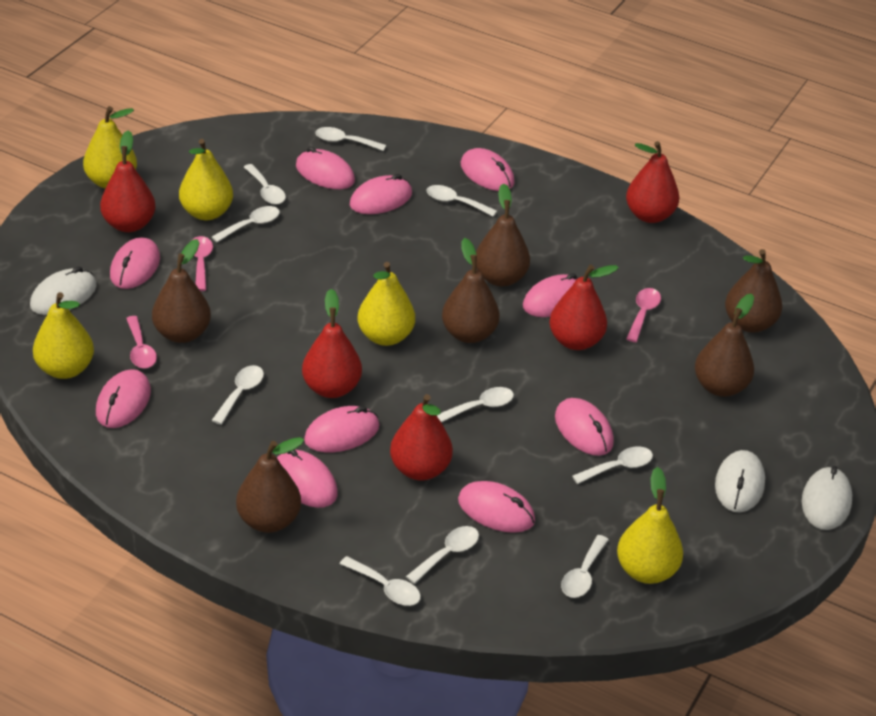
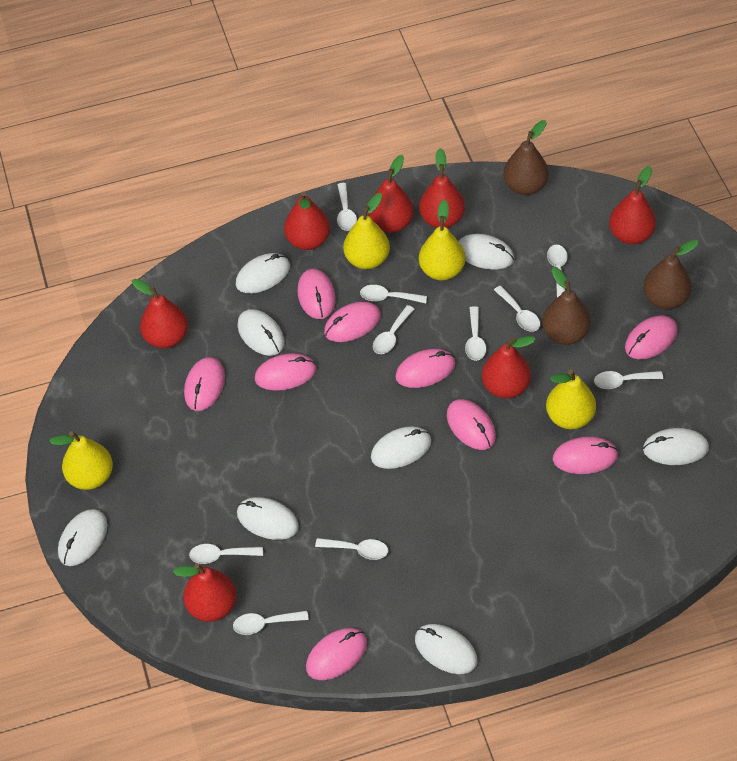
brown pear: 6 -> 3
pink mouse: 10 -> 9
pink spoon: 3 -> 0
red pear: 5 -> 7
white mouse: 3 -> 8
yellow pear: 5 -> 4

